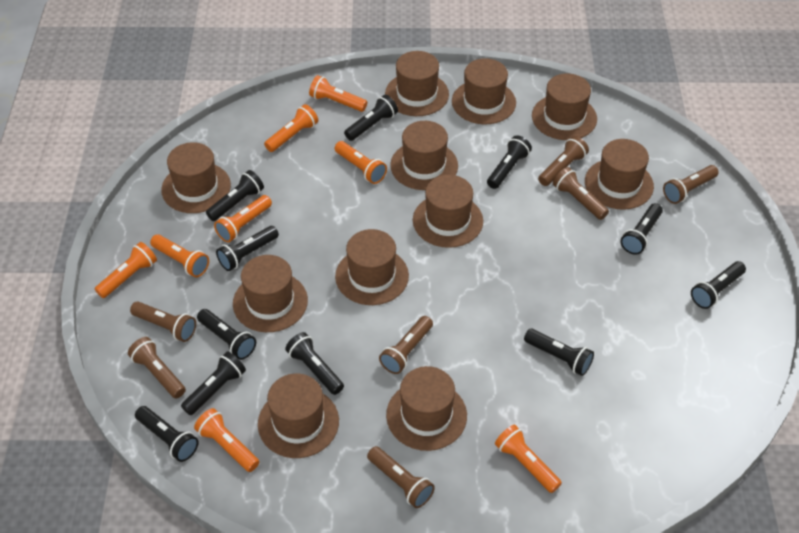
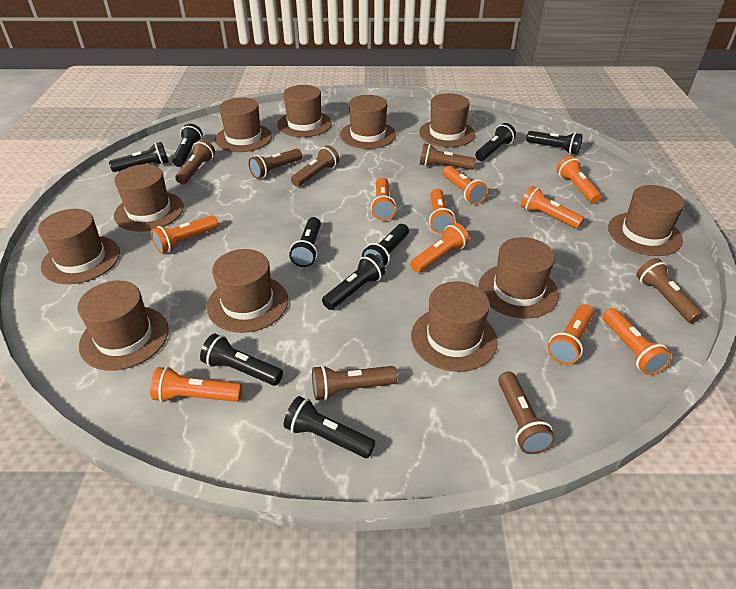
black flashlight: 11 -> 9
orange flashlight: 8 -> 10

